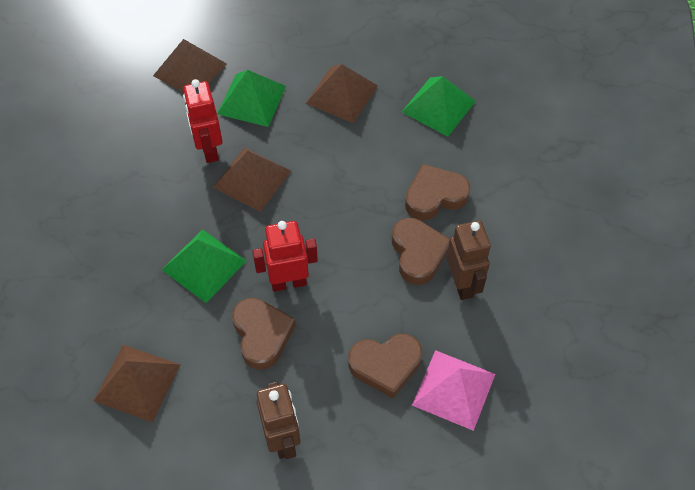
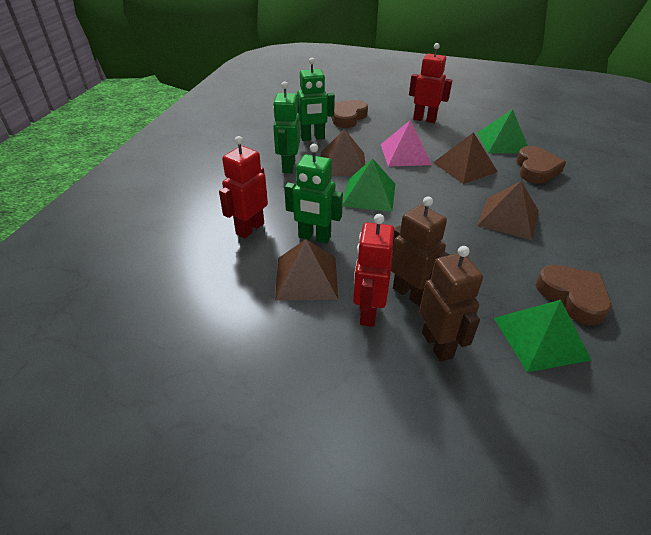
brown heart: 4 -> 3
green robot: 0 -> 3
red robot: 2 -> 3

